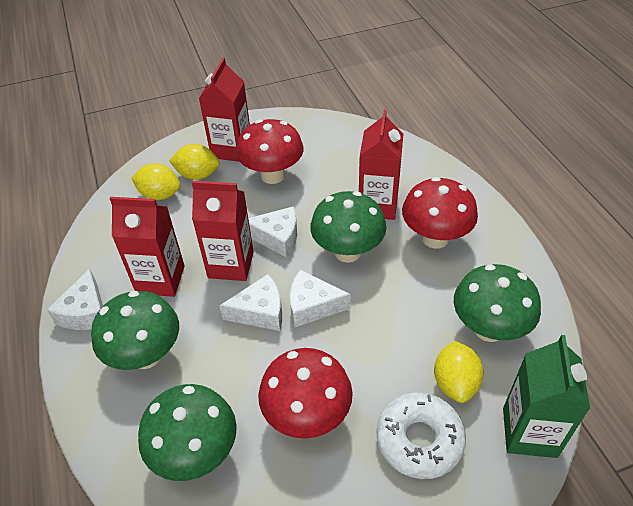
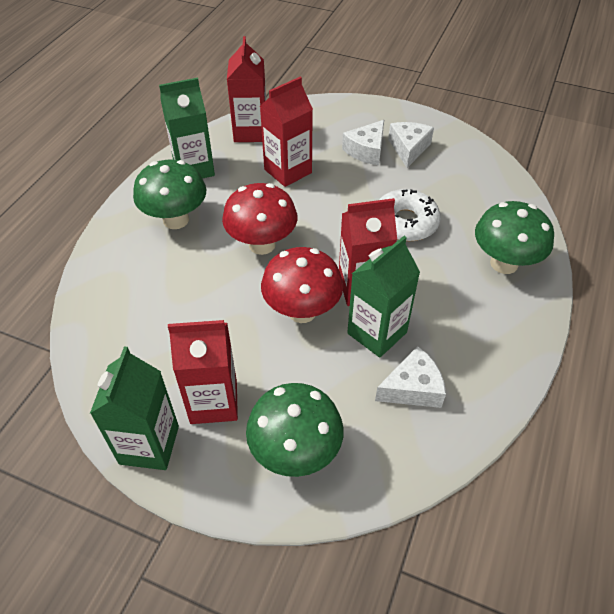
green carton: 1 -> 3
green mushroom: 4 -> 3
red mushroom: 3 -> 2
white cheese: 4 -> 3
yellow lemon: 3 -> 0

